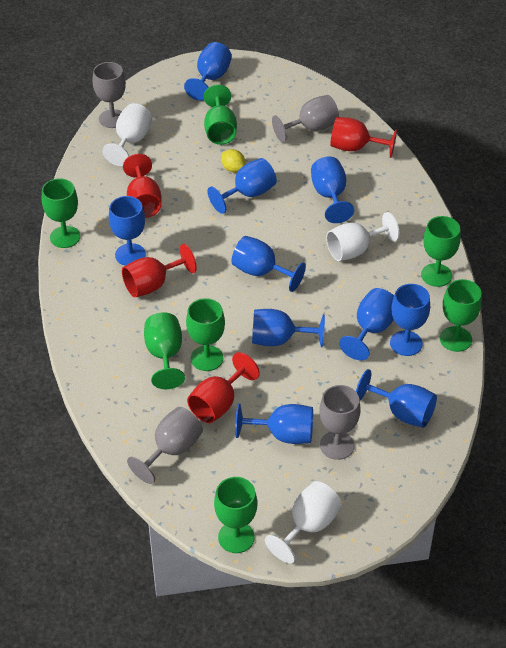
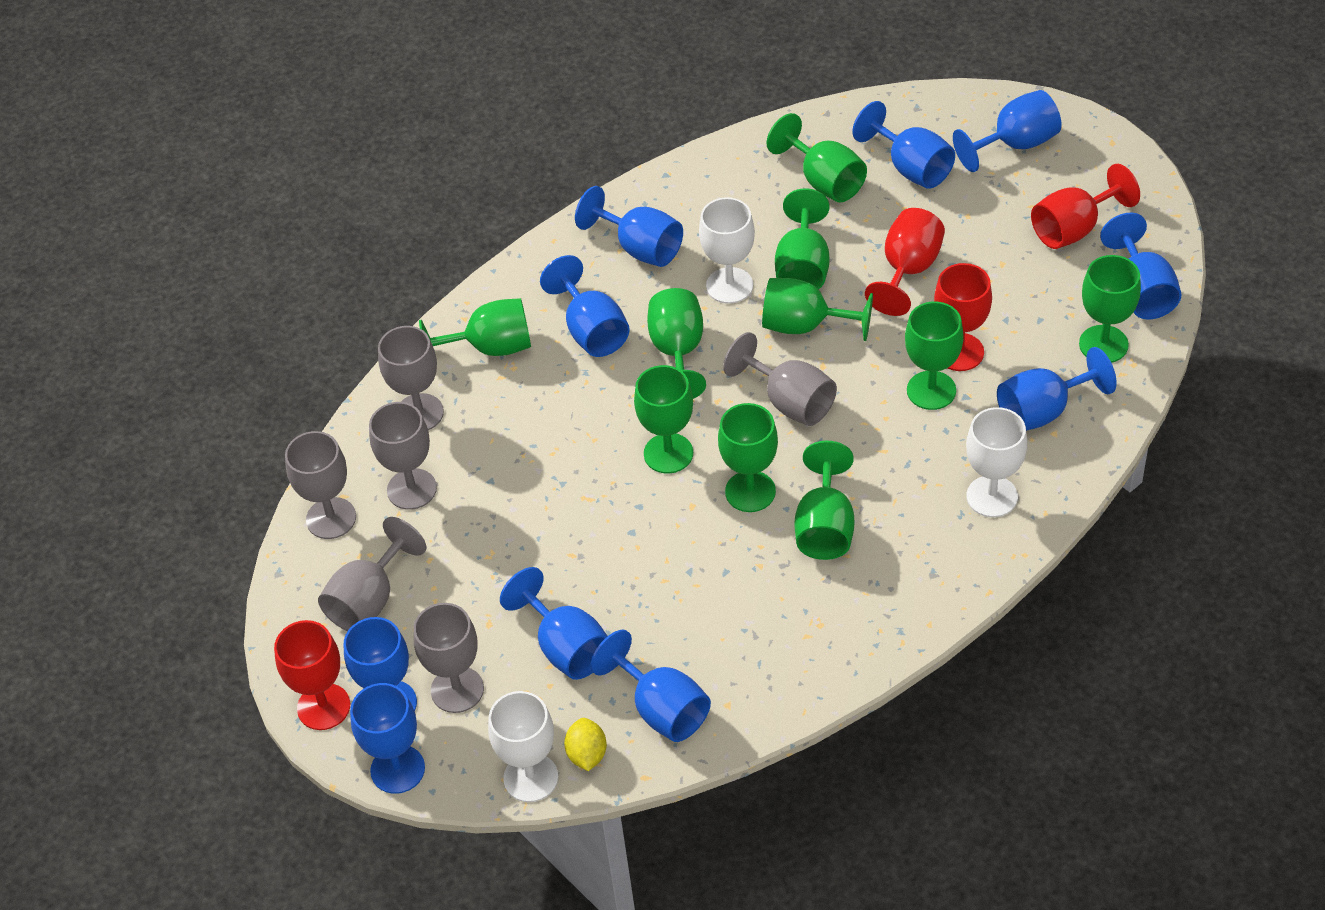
green goblet: 7 -> 10
grey goblet: 4 -> 6

